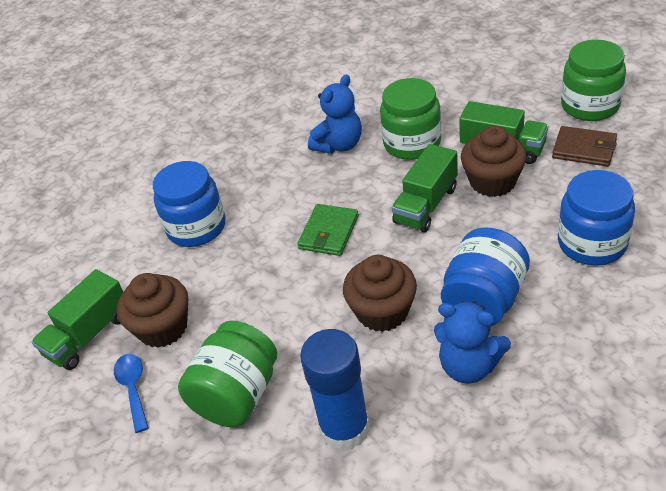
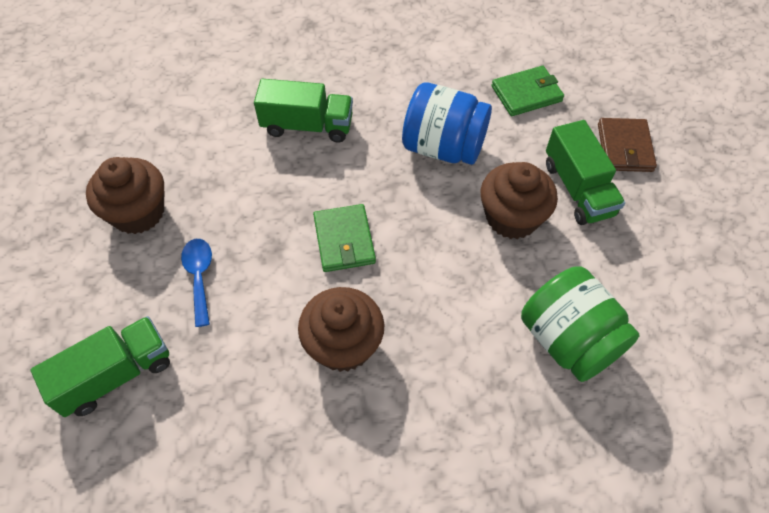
blue glue stick: 1 -> 0
blue jar: 3 -> 1
blue teddy bear: 2 -> 0
green jar: 3 -> 1
green wallet: 1 -> 2

